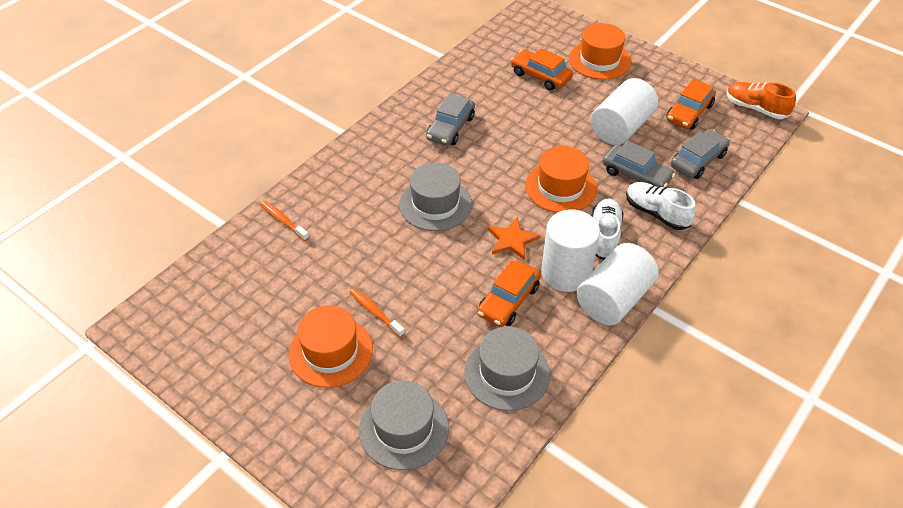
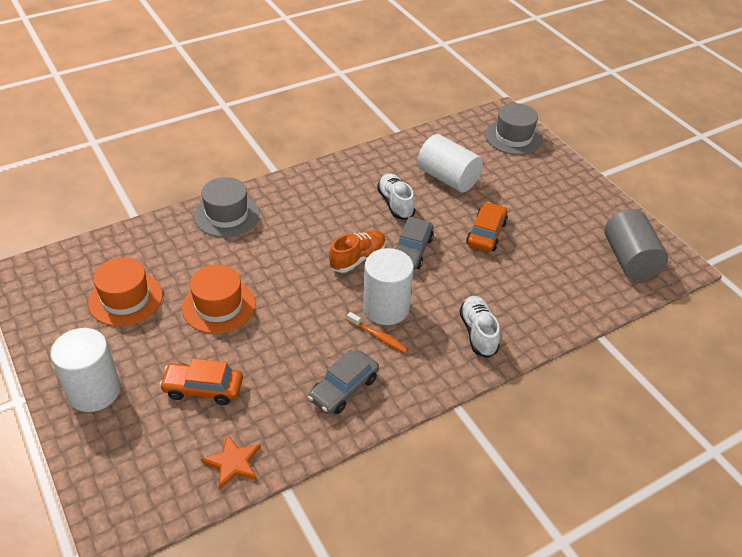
grey car: 3 -> 2
grey cylinder: 0 -> 1
grey hat: 3 -> 2
orange car: 3 -> 2
orange hat: 3 -> 2
orange toothbrush: 2 -> 1

